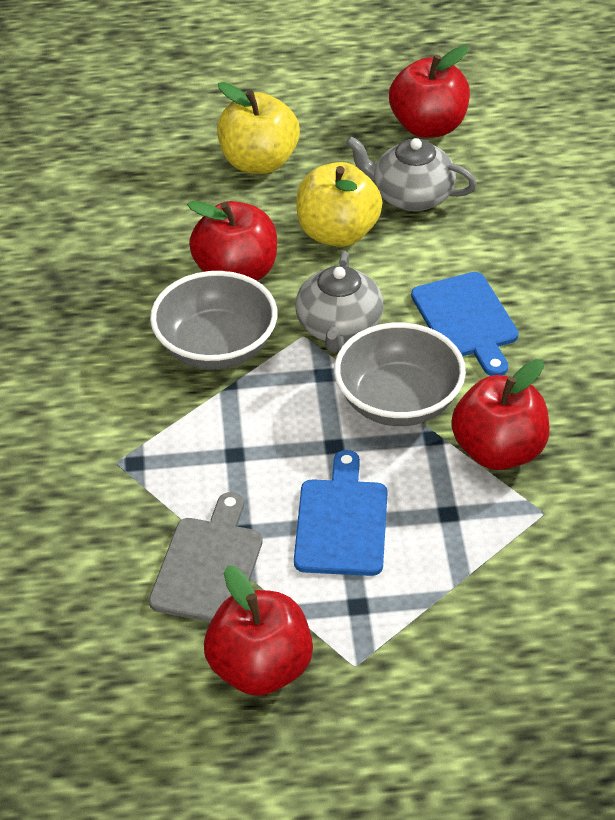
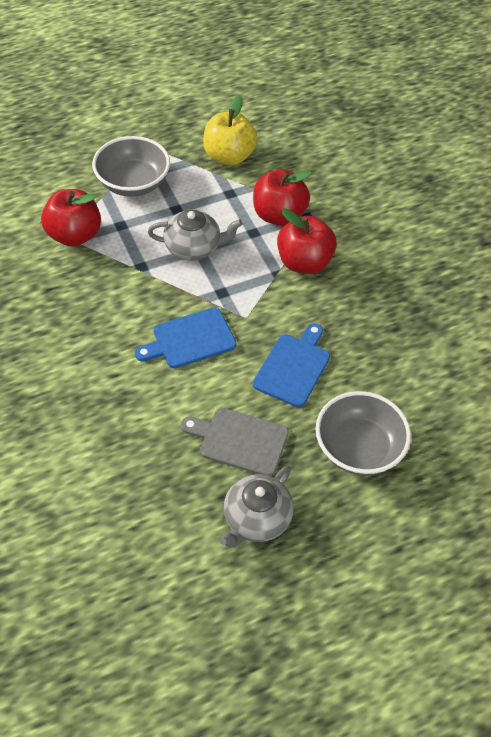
red apple: 4 -> 3
yellow apple: 2 -> 1

